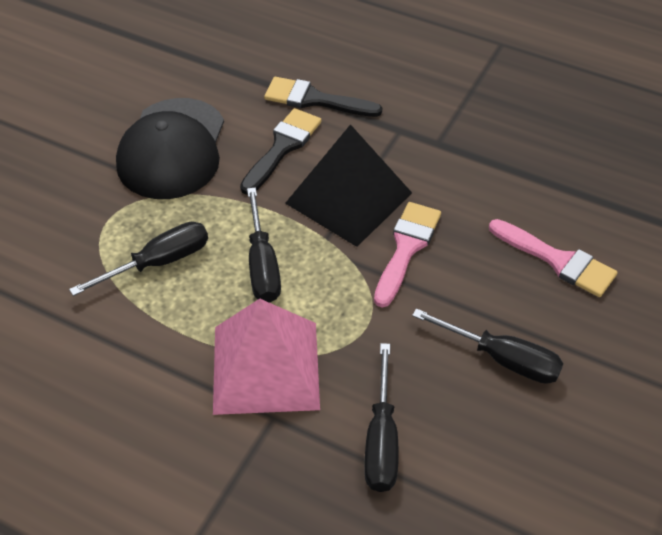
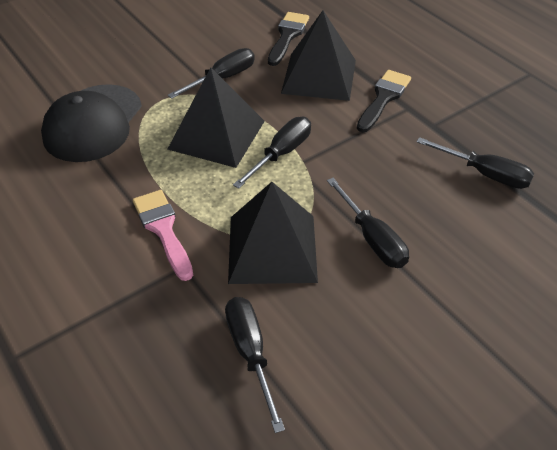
black pyramid: 1 -> 3
black screwdriver: 4 -> 5
pink brush: 2 -> 1
pink pyramid: 1 -> 0

